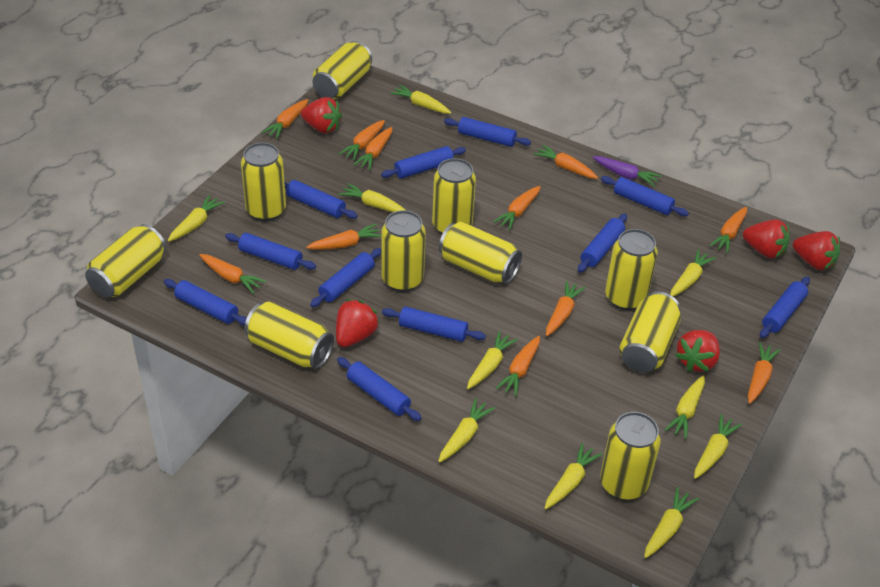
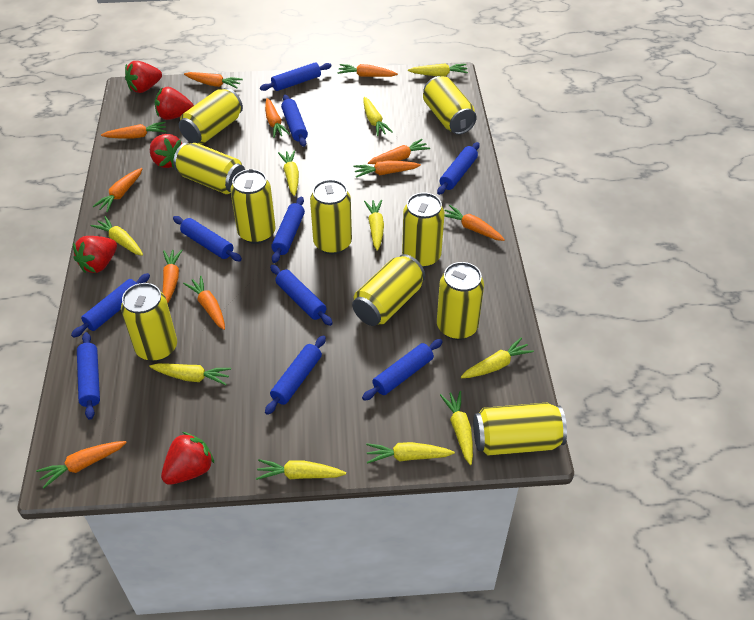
blue rolling pin: 11 -> 10
purple carrot: 1 -> 0

